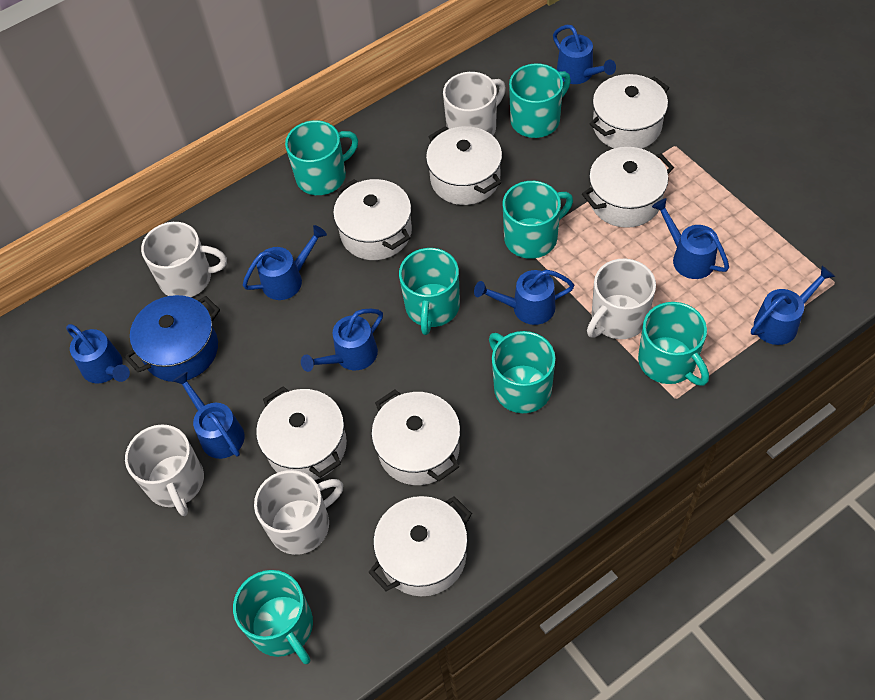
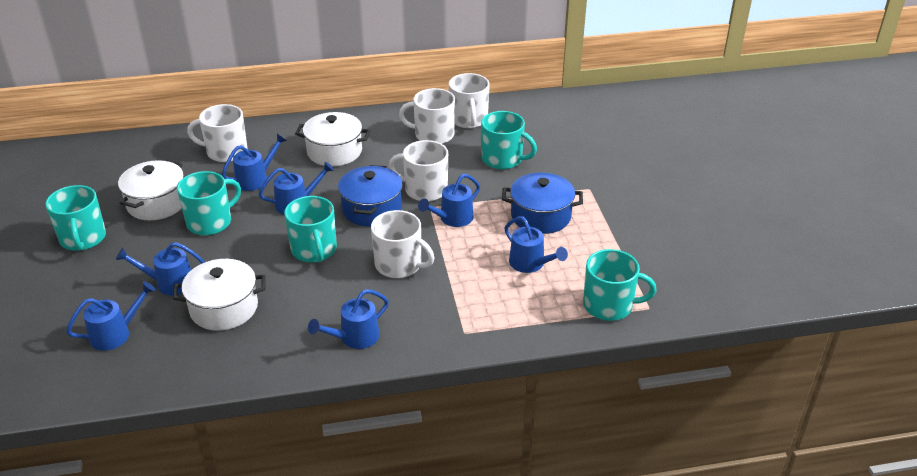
blue pot: 1 -> 2
blue watering can: 8 -> 7
turquoise mug: 7 -> 5
white pot: 7 -> 3

